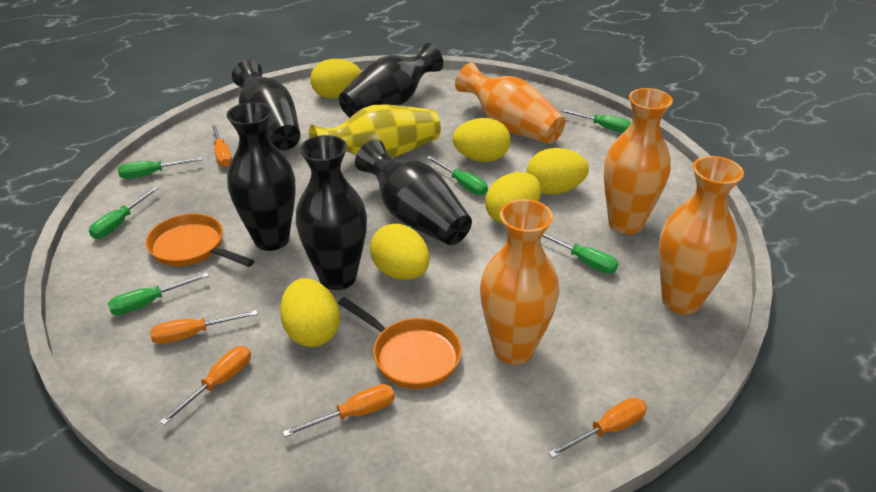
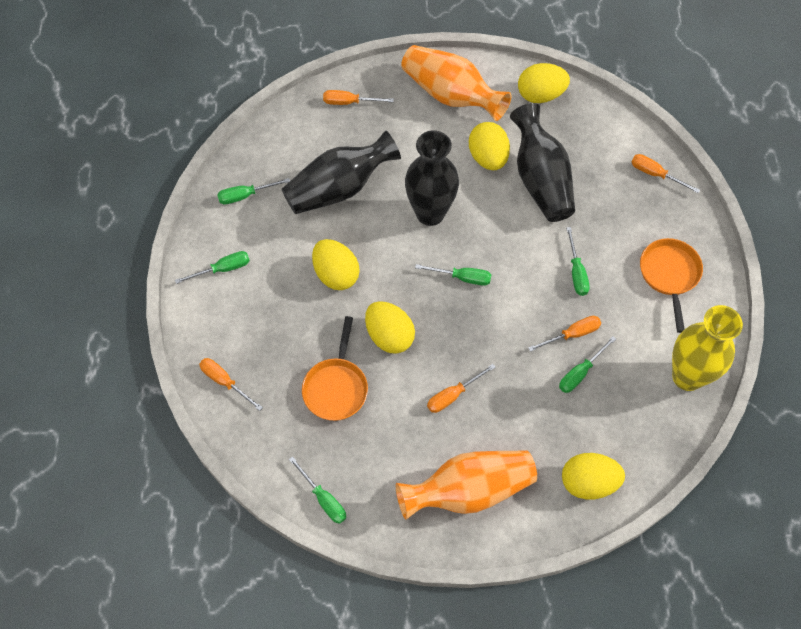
black vase: 5 -> 3
orange vase: 4 -> 2
yellow egg: 6 -> 5

